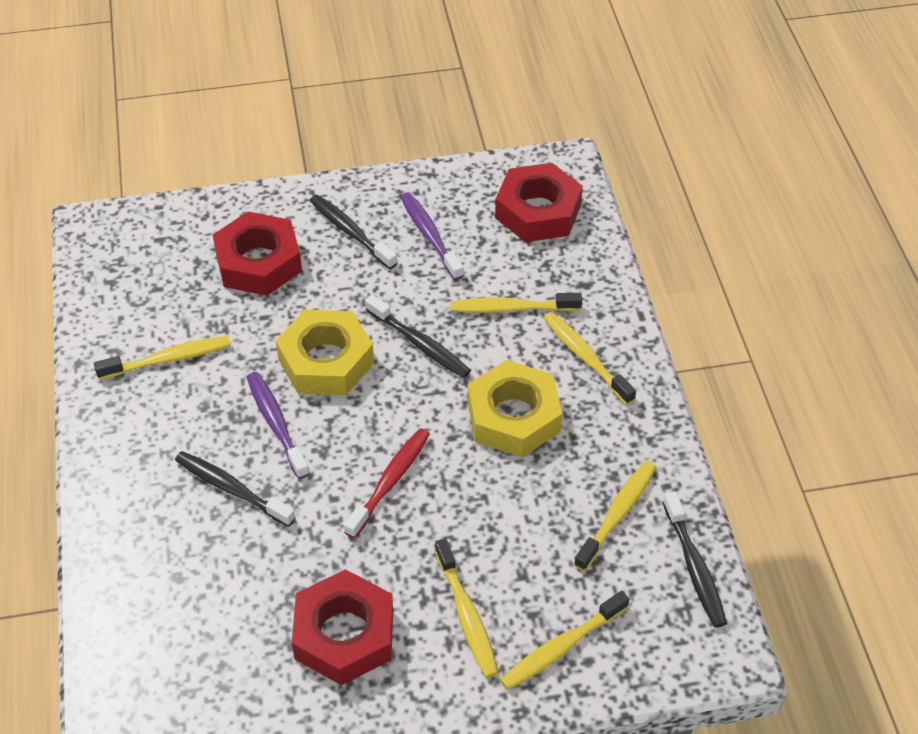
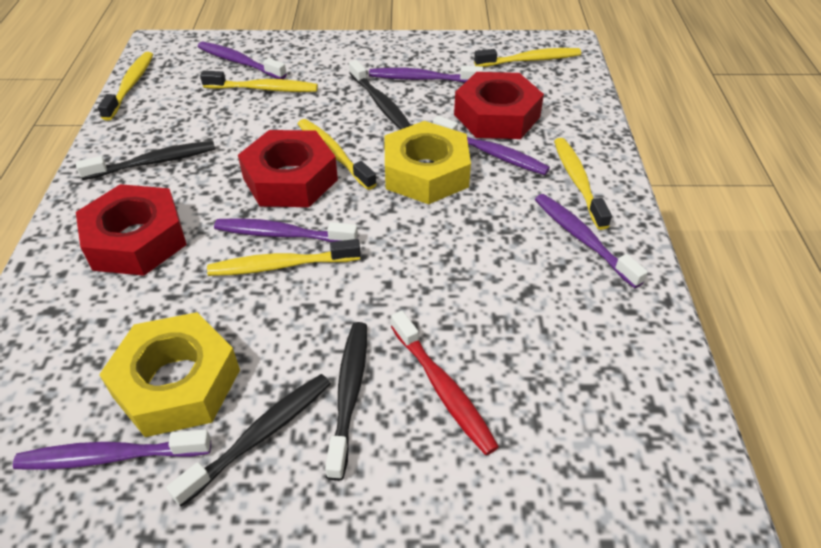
purple toothbrush: 2 -> 6

